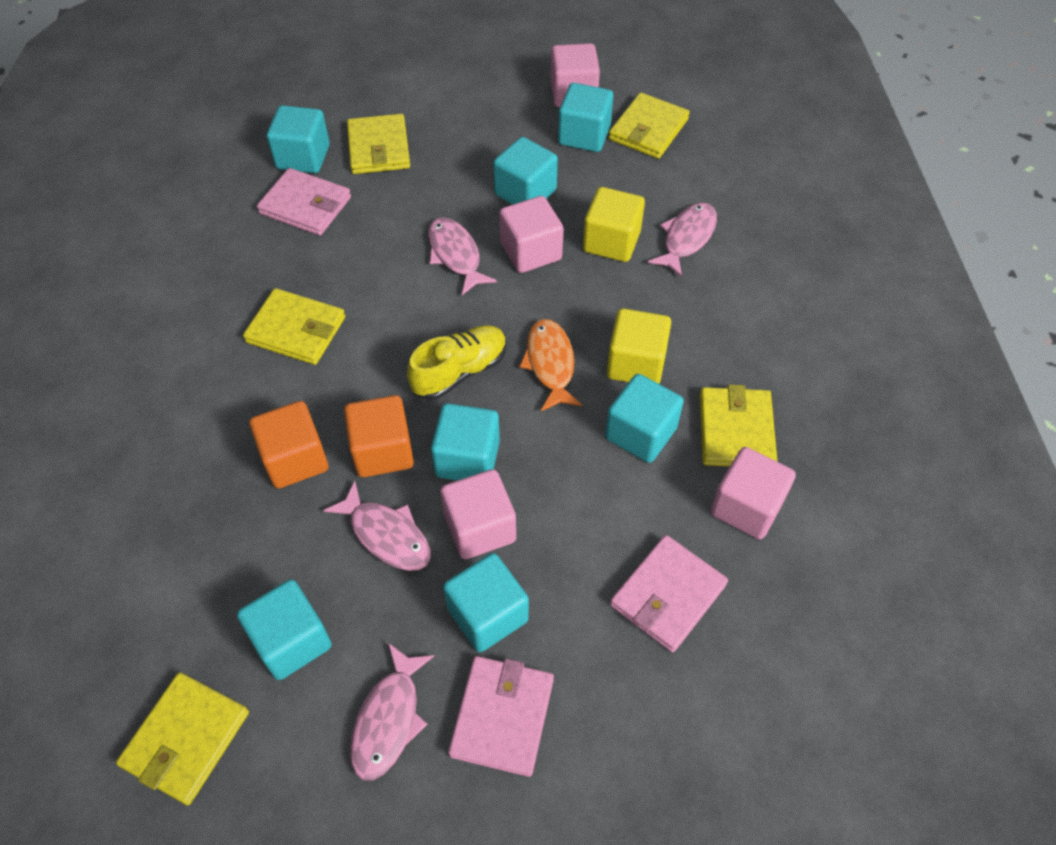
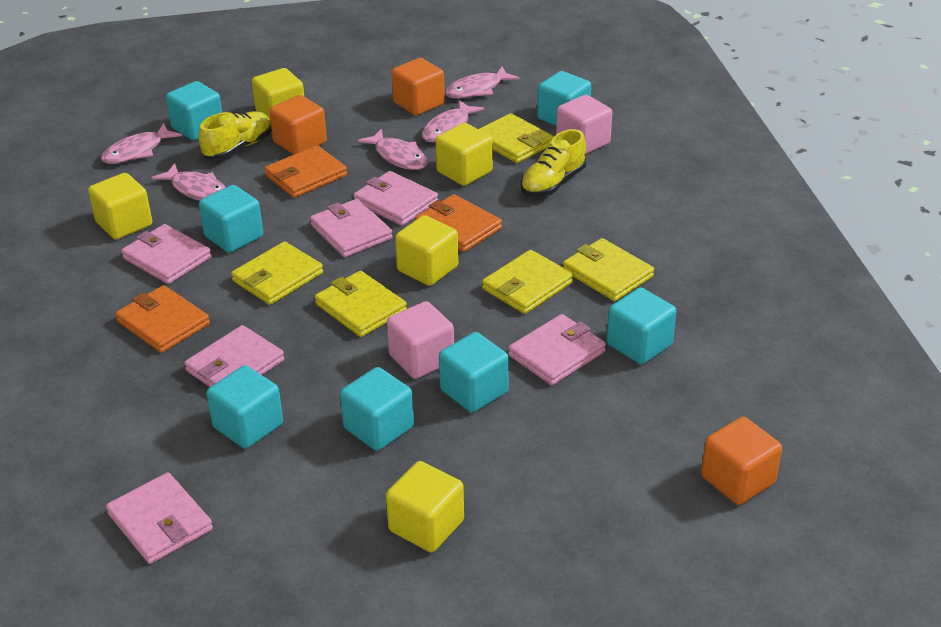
orange cube: 2 -> 3
orange fish: 1 -> 0
orange wallet: 0 -> 3
pink cube: 4 -> 2
pink fish: 4 -> 5
pink wallet: 3 -> 6
yellow cube: 2 -> 5
yellow shoe: 1 -> 2

